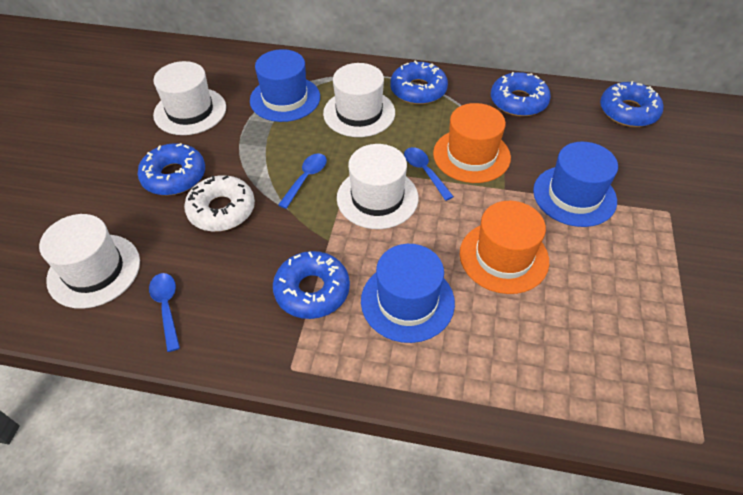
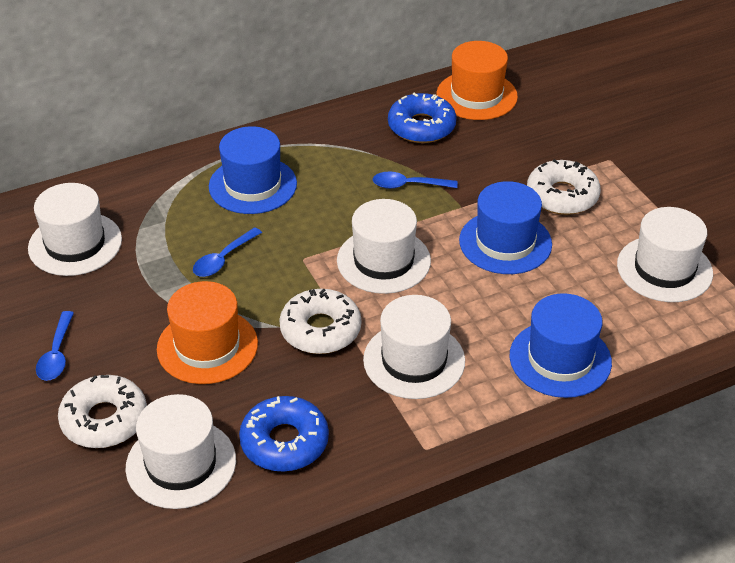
blue donut: 5 -> 2
white donut: 1 -> 3
white hat: 4 -> 5

